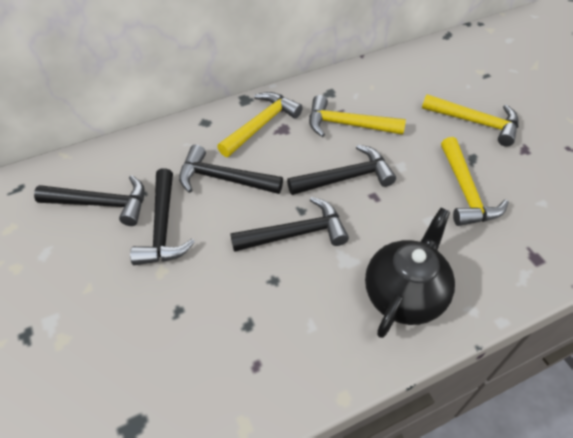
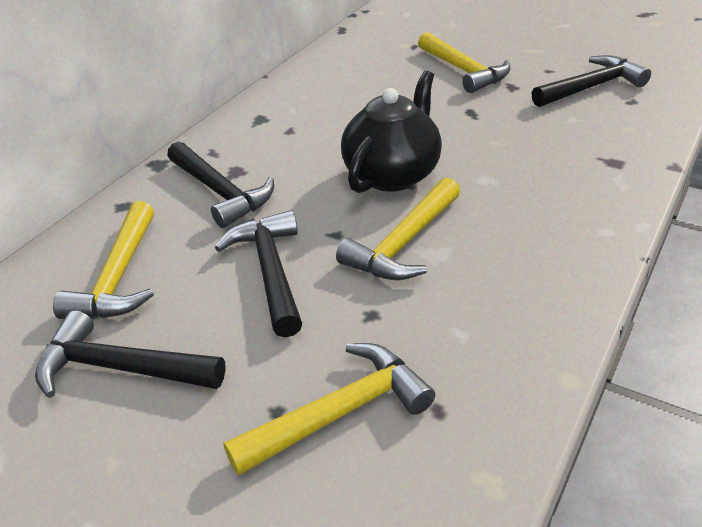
black hammer: 5 -> 4

